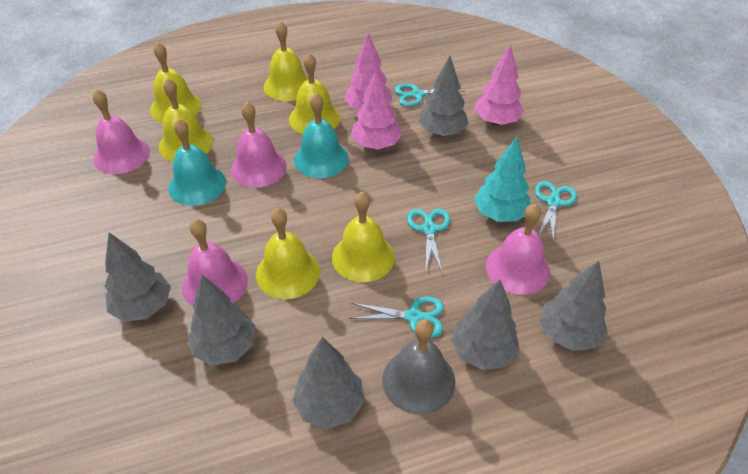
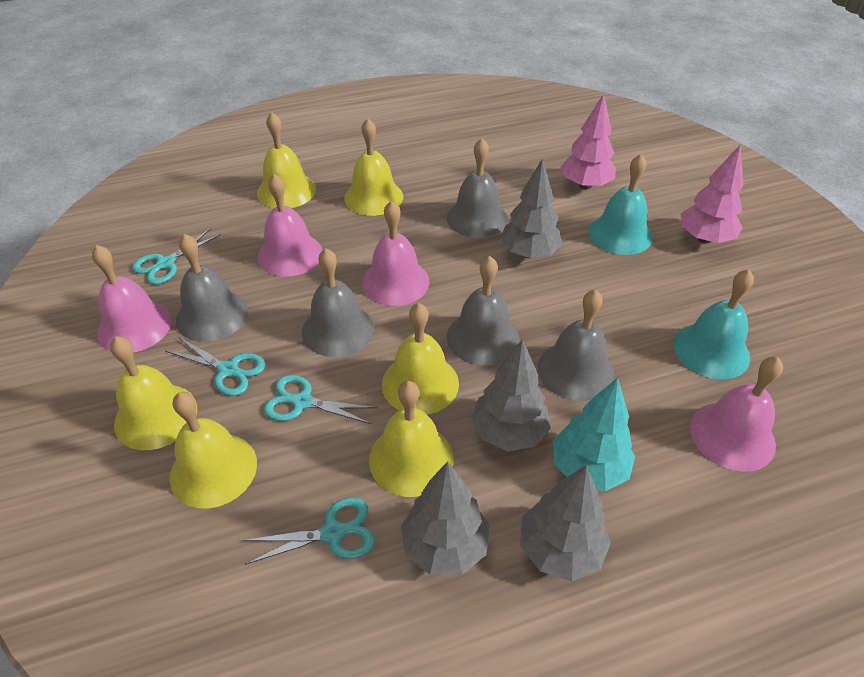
grey bell: 1 -> 5
grey tree: 6 -> 4
pink tree: 3 -> 2

